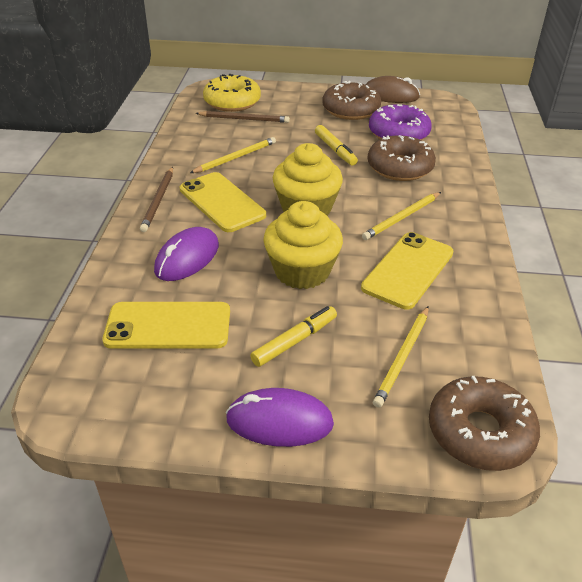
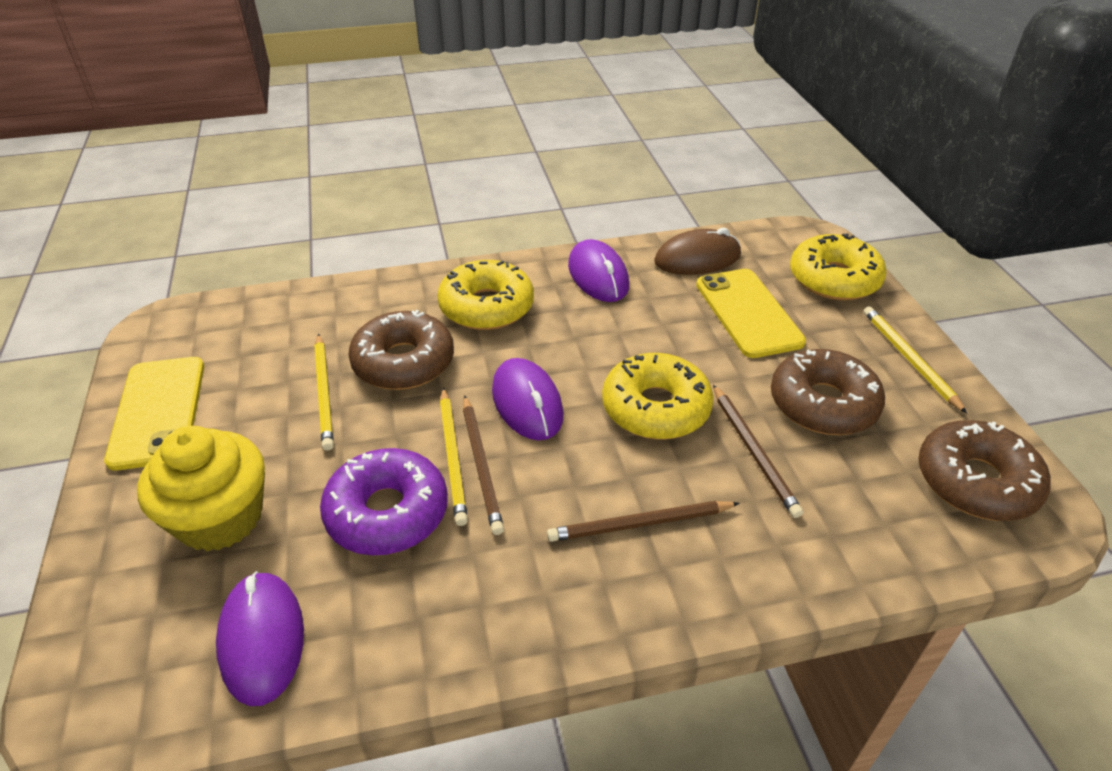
brown pencil: 2 -> 3
purple mouse: 2 -> 3
yellow cupcake: 2 -> 1
yellow donut: 1 -> 3
yellow marker: 2 -> 0
yellow phone: 3 -> 2

